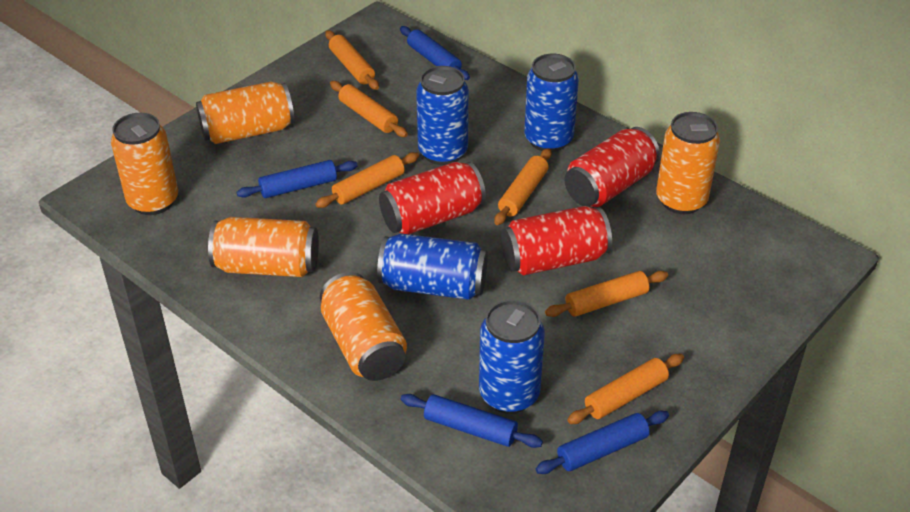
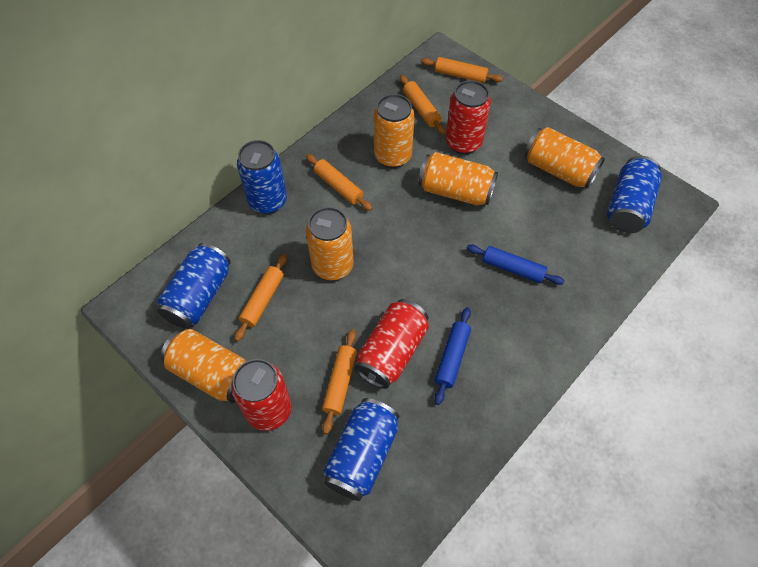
blue rolling pin: 4 -> 2
orange rolling pin: 6 -> 5

